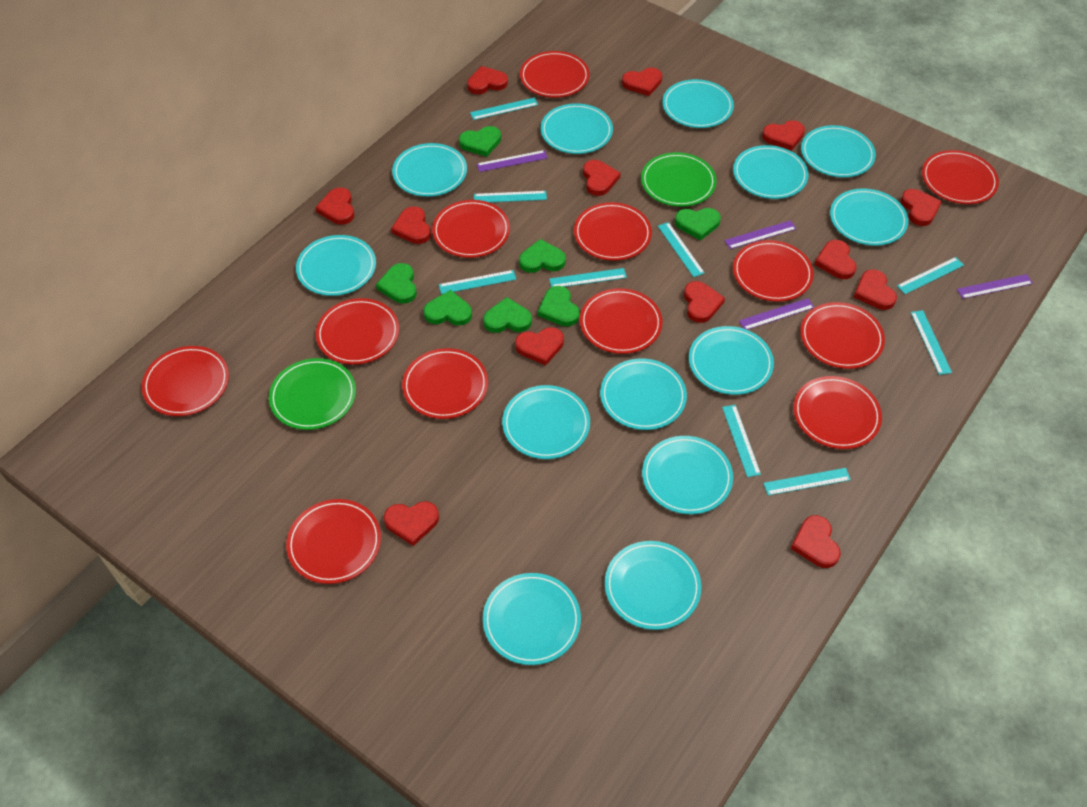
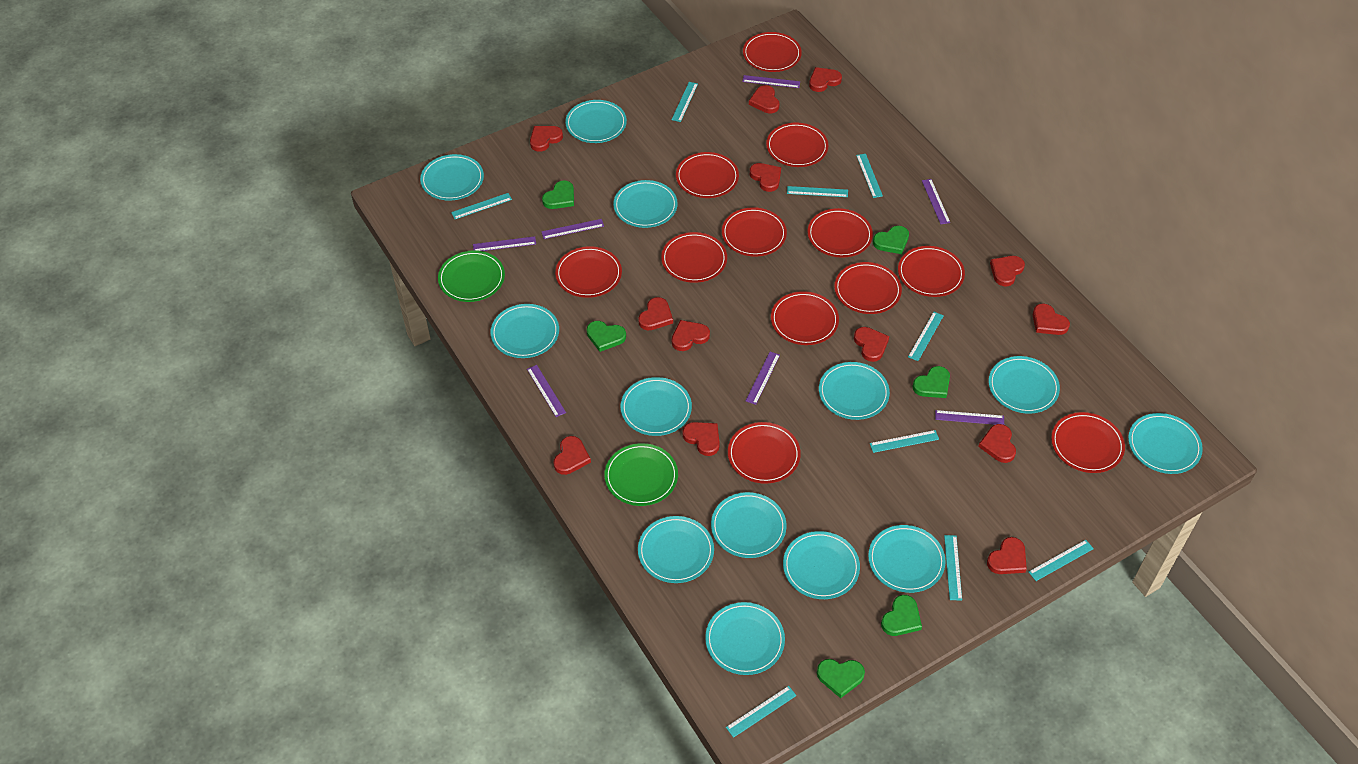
green heart: 7 -> 6
purple ruler: 4 -> 7

